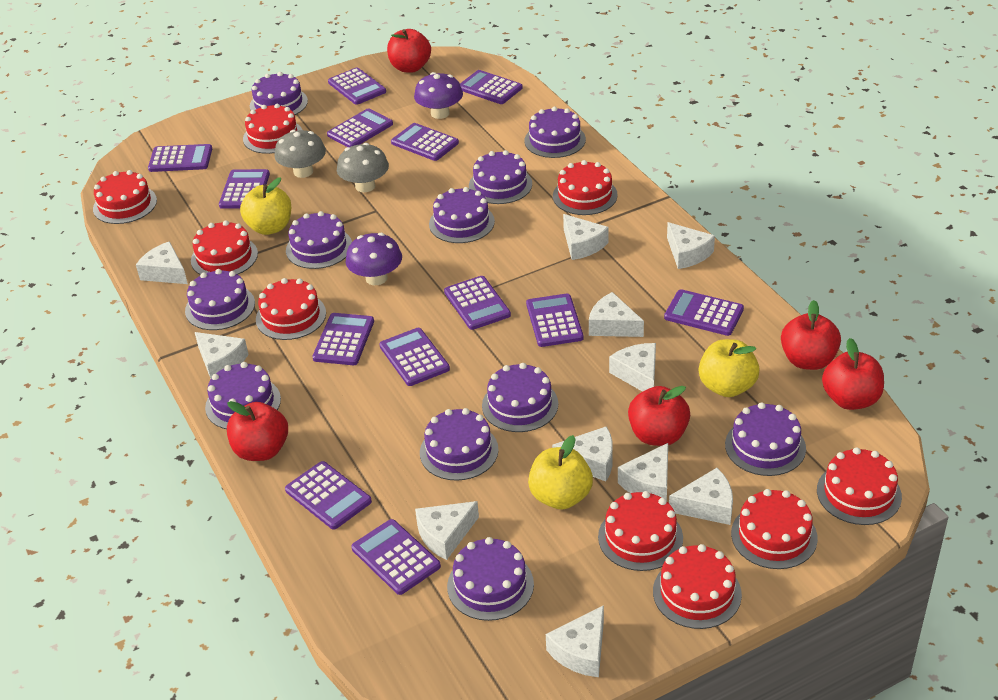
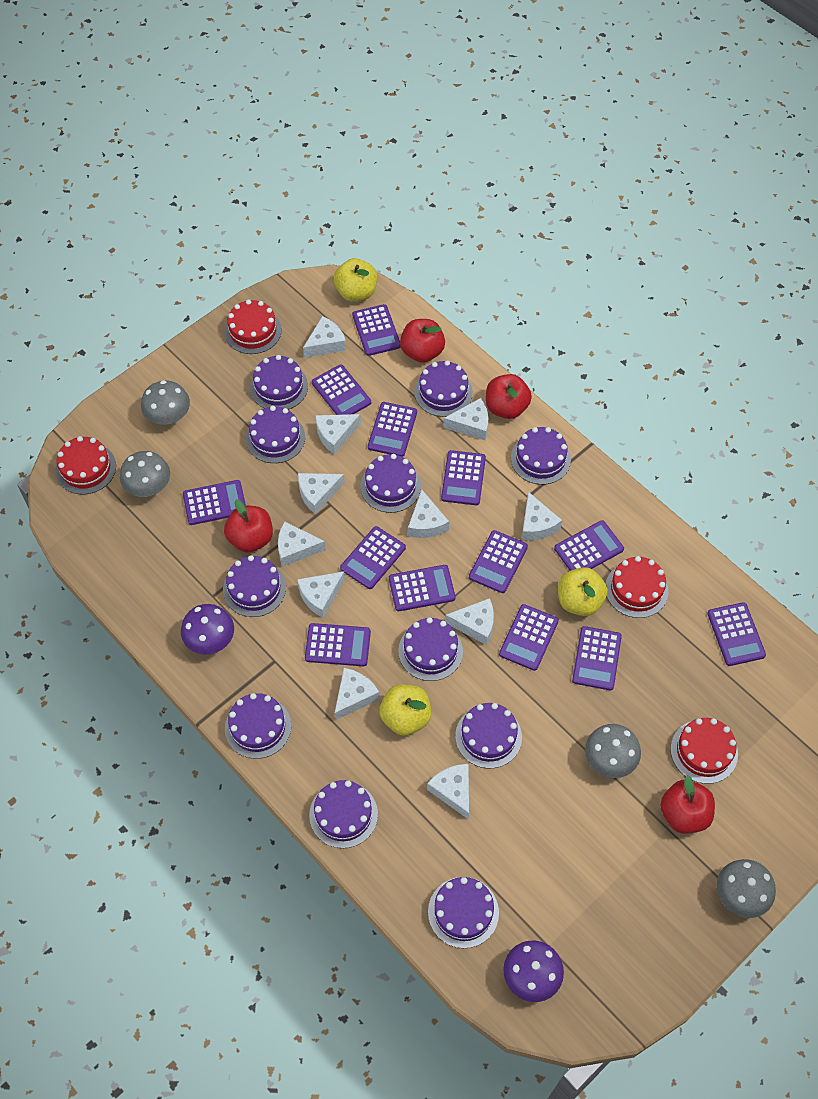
grey mushroom: 2 -> 4
red apple: 5 -> 4
red cake: 9 -> 4

